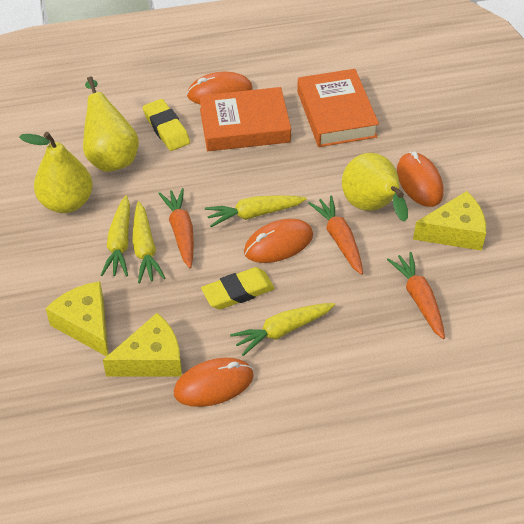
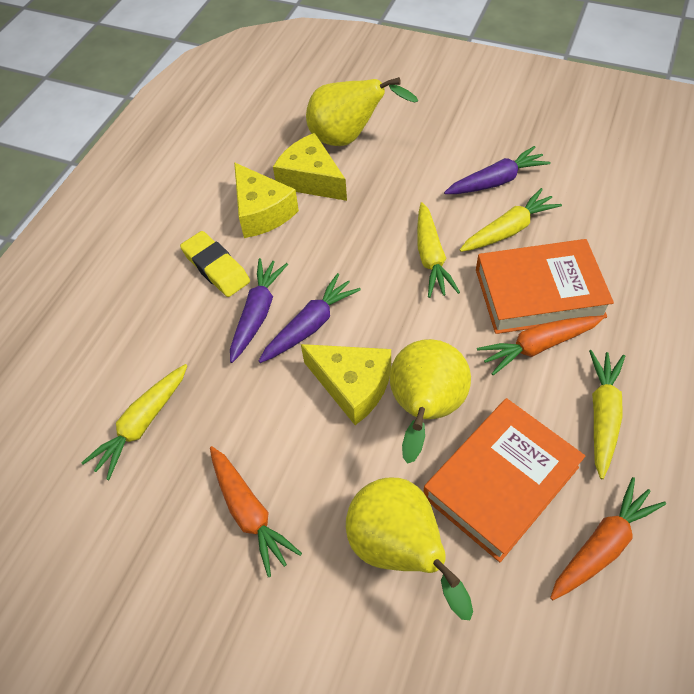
orange mouse: 4 -> 0
purple carrot: 0 -> 3
yellow eraser: 2 -> 1

